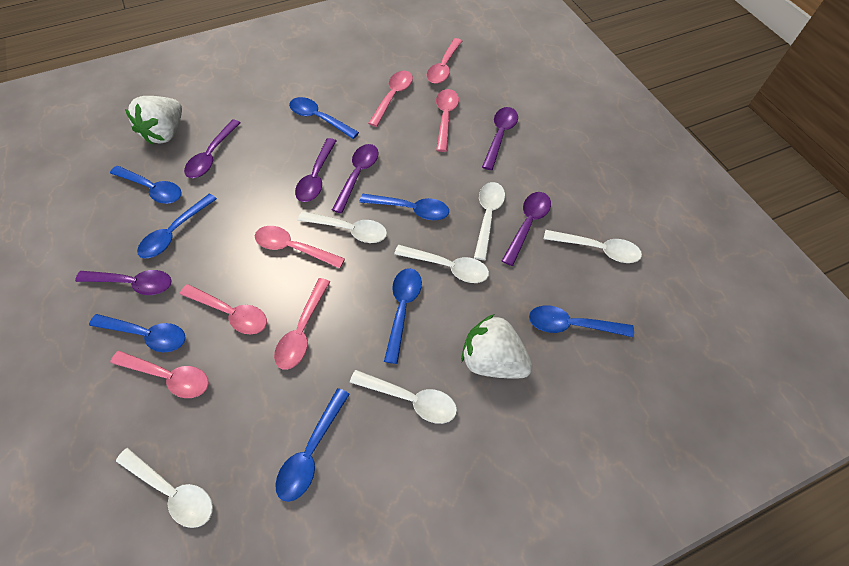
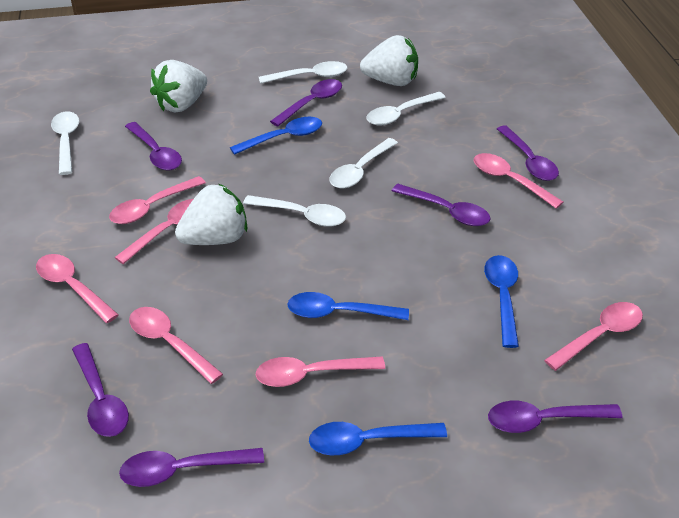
blue spoon: 8 -> 4
purple spoon: 6 -> 7
white spoon: 6 -> 5
white strawberry: 2 -> 3

